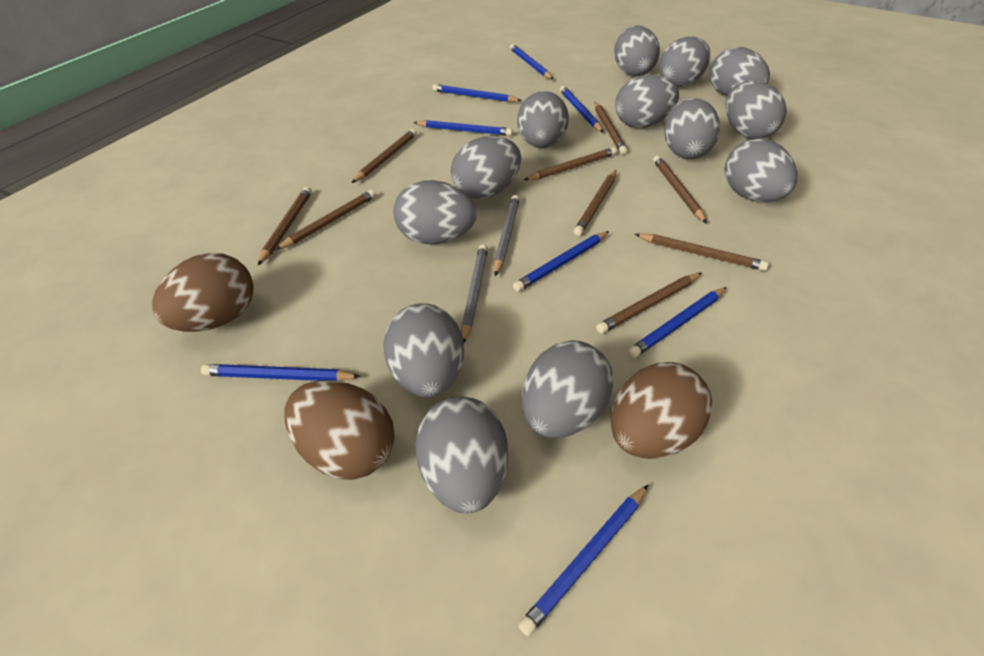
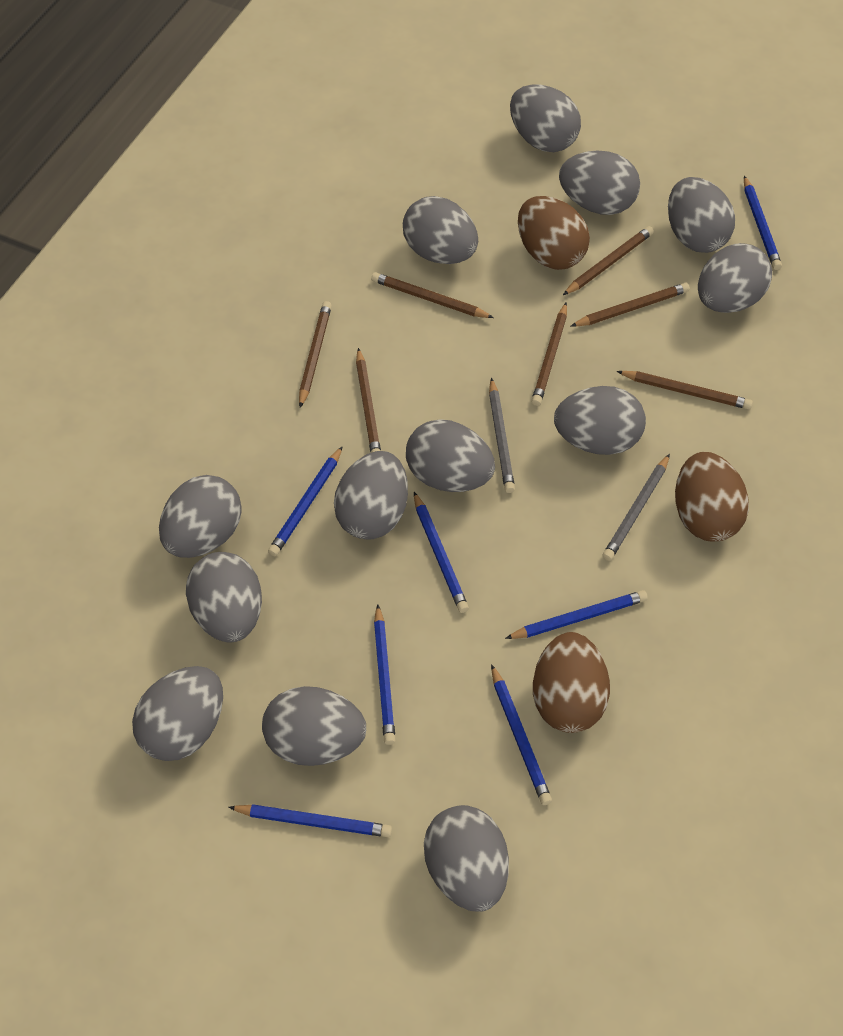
blue pencil: 8 -> 7
brown pencil: 9 -> 7

